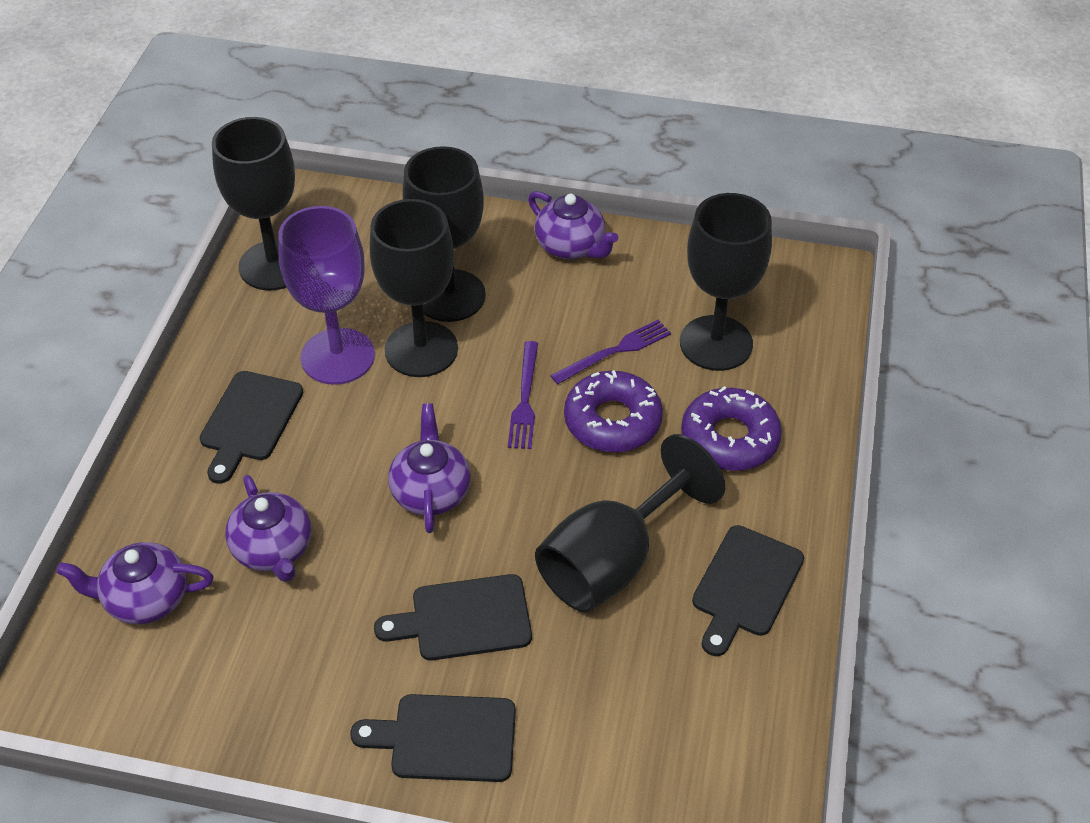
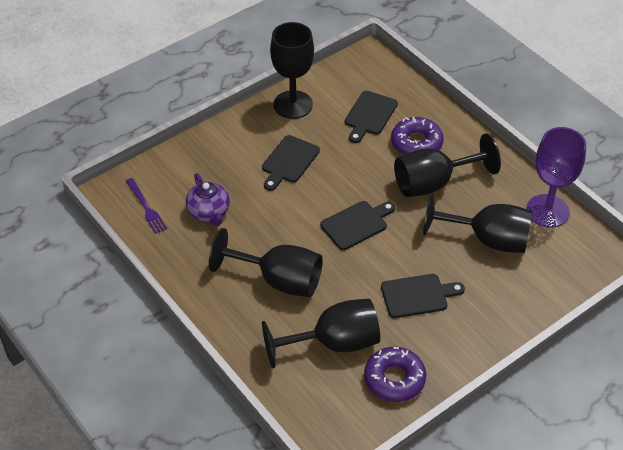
purple fork: 2 -> 1
purple teapot: 4 -> 1

